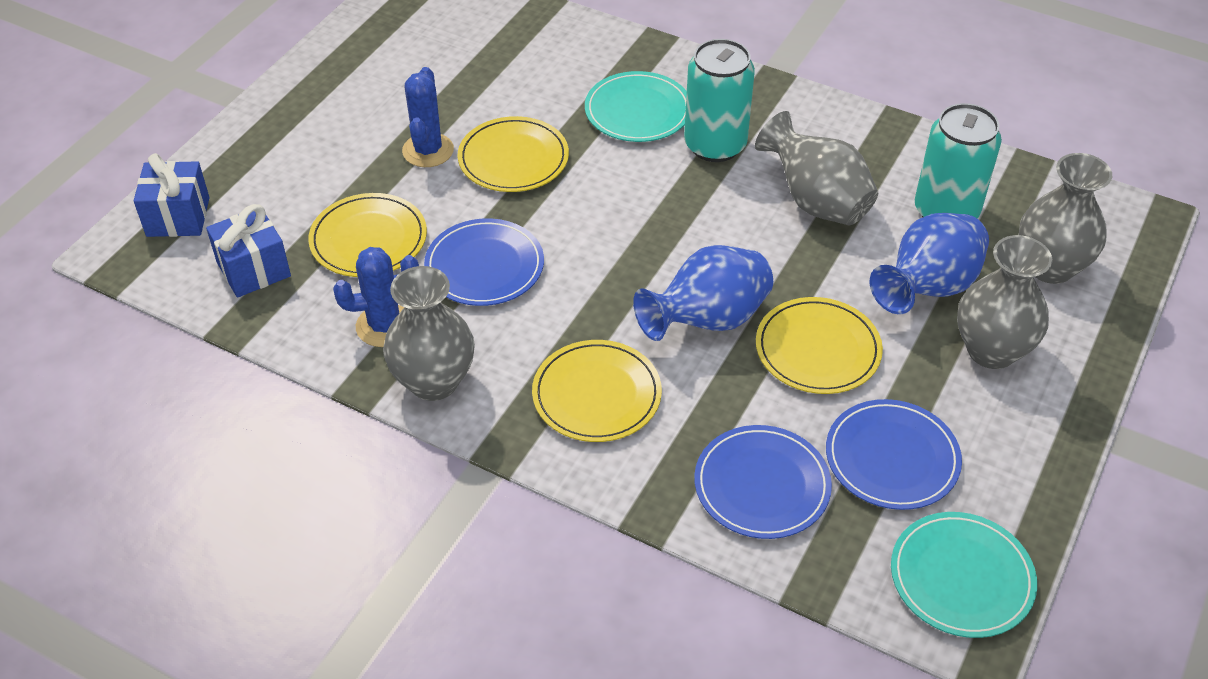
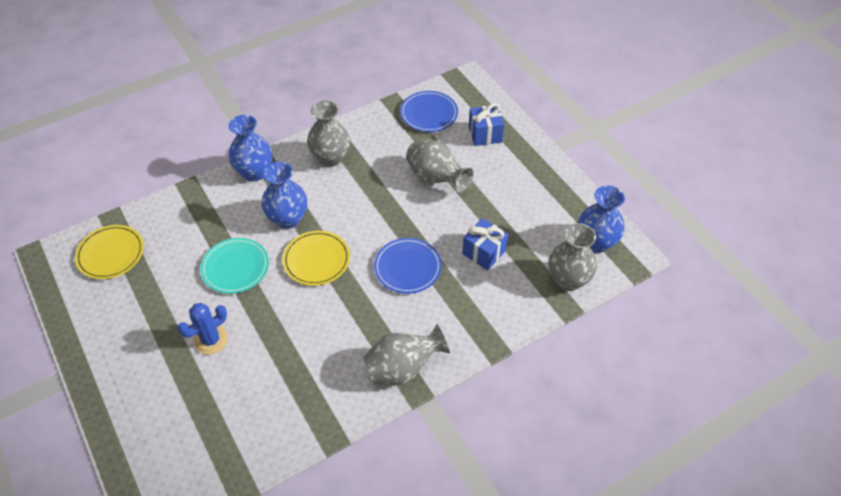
blue cactus: 2 -> 1
blue plate: 3 -> 2
blue vase: 2 -> 3
turquoise can: 2 -> 0
turquoise plate: 2 -> 1
yellow plate: 4 -> 2

